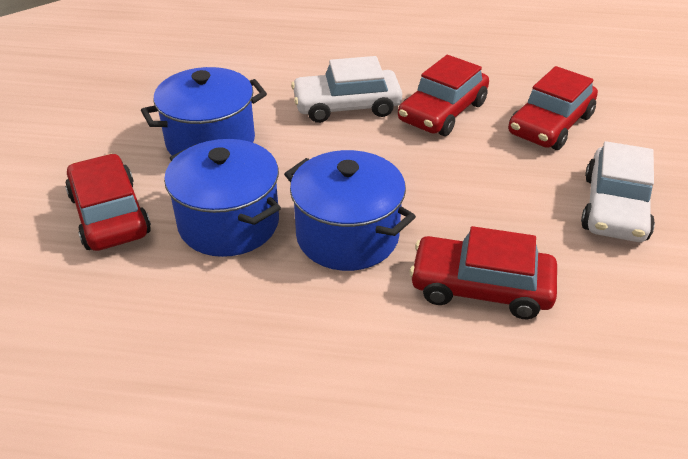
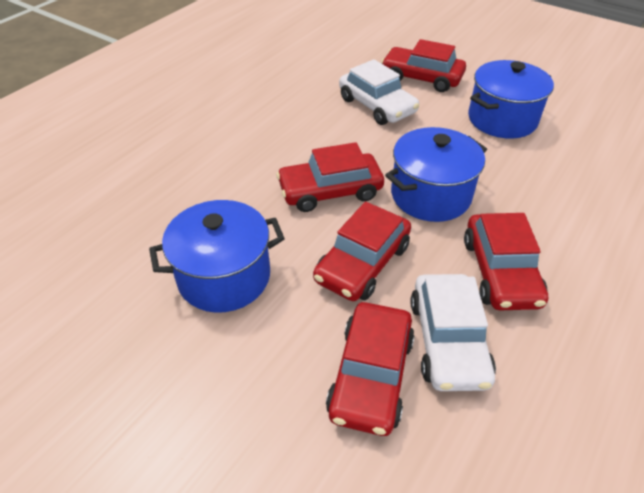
red car: 4 -> 5

